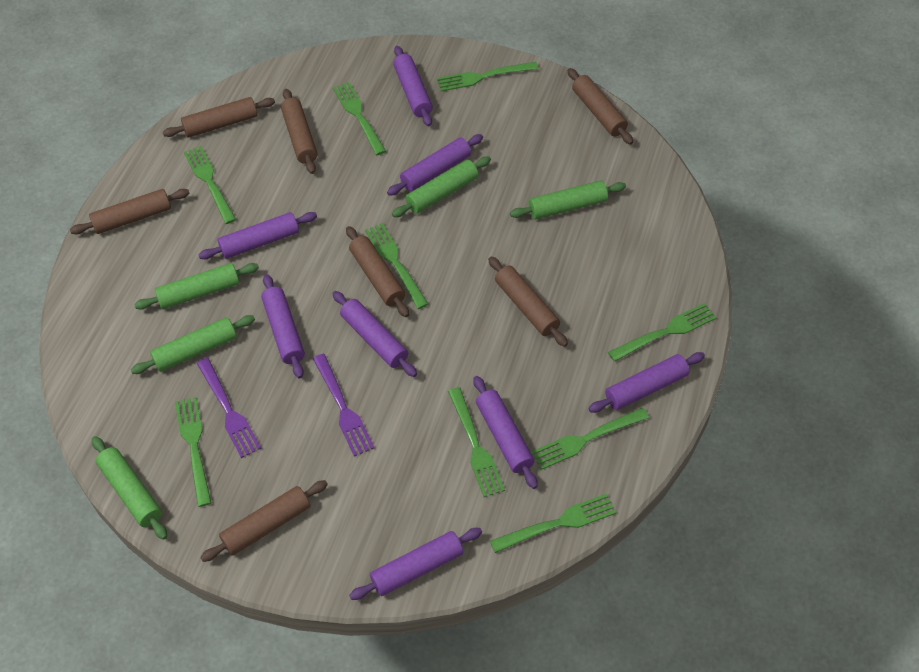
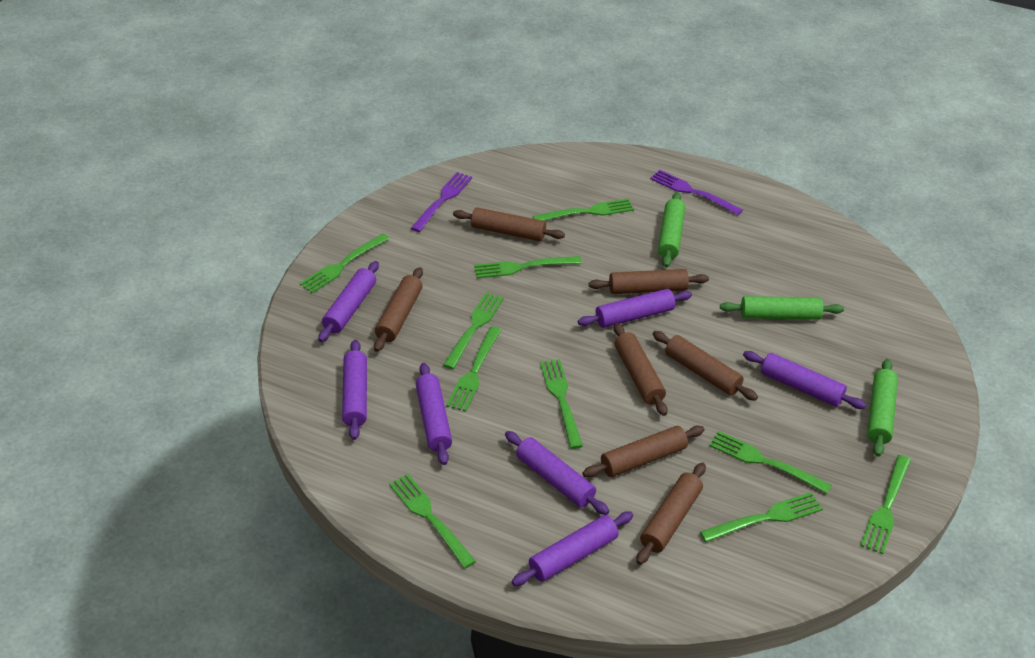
green fork: 9 -> 10
green rolling pin: 5 -> 3
purple rolling pin: 8 -> 7

